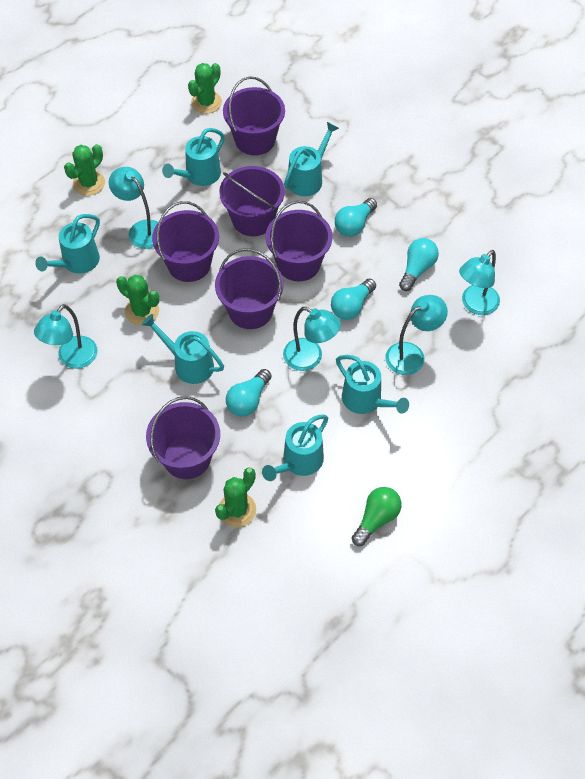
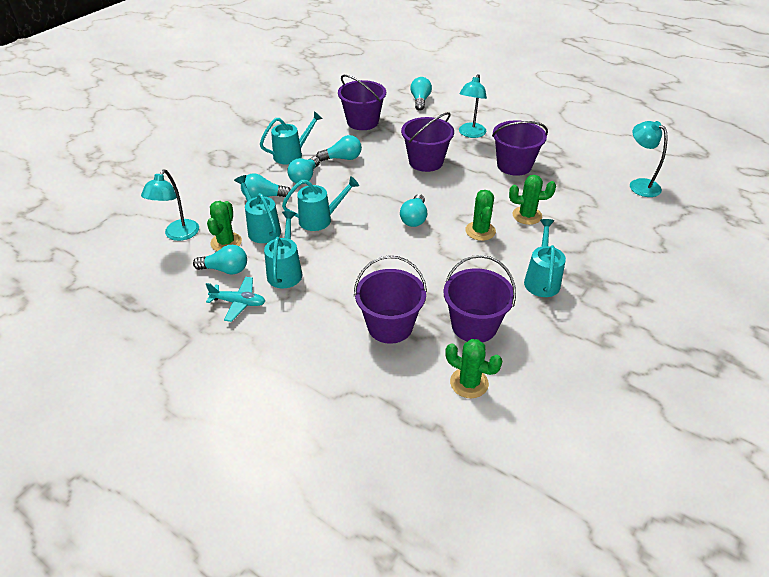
green light bulb: 1 -> 0
purple bucket: 6 -> 5
turquoise lamp: 5 -> 3
turquoise light bulb: 4 -> 6
turquoise plane: 0 -> 1
turquoise watering can: 6 -> 5

